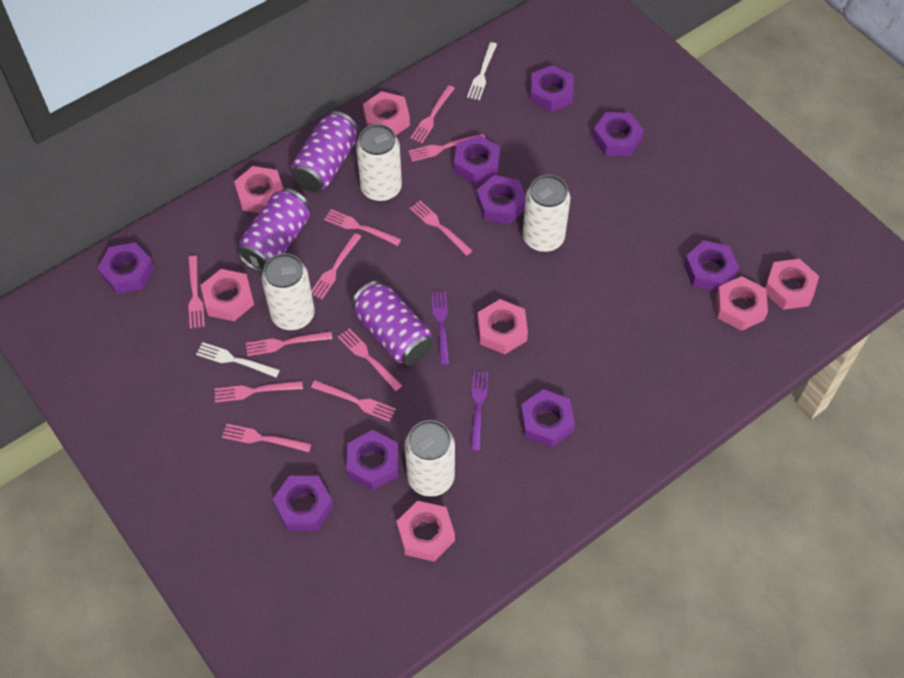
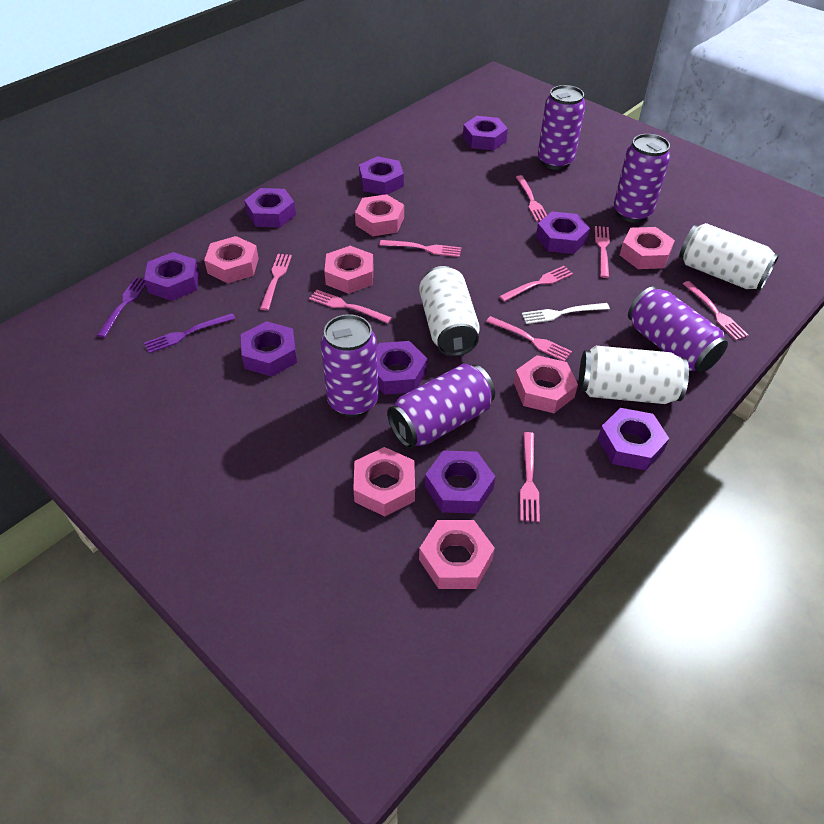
pink fork: 11 -> 9
purple can: 3 -> 5
white can: 4 -> 3
white fork: 2 -> 1

